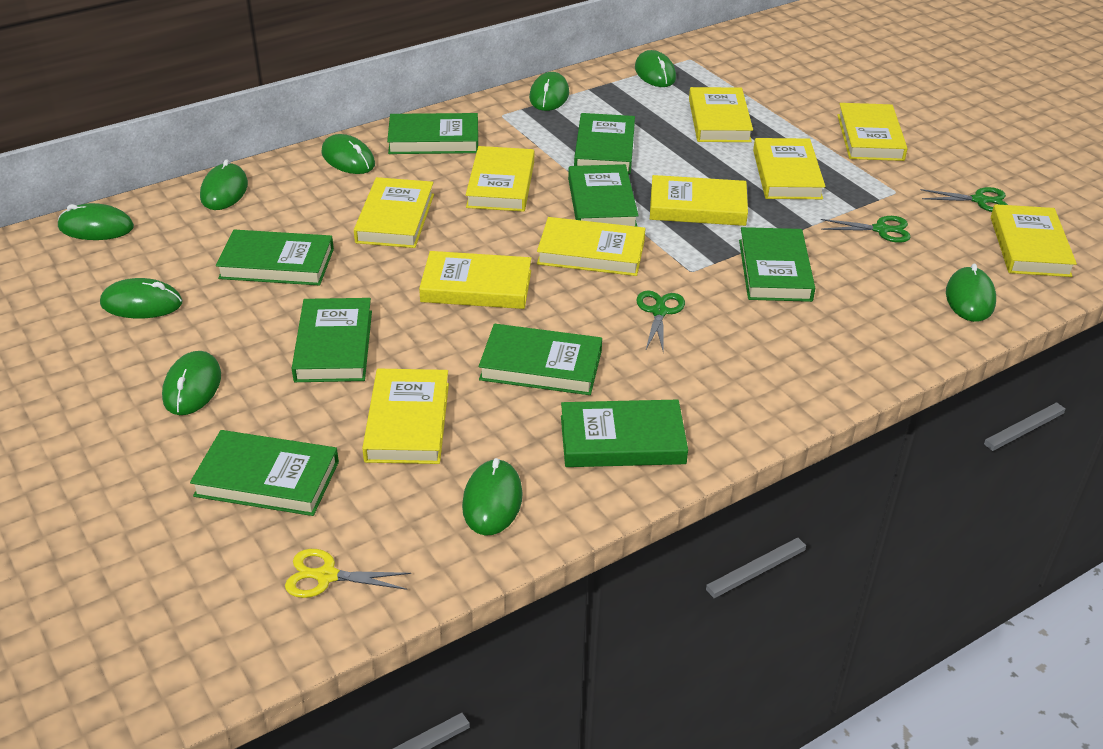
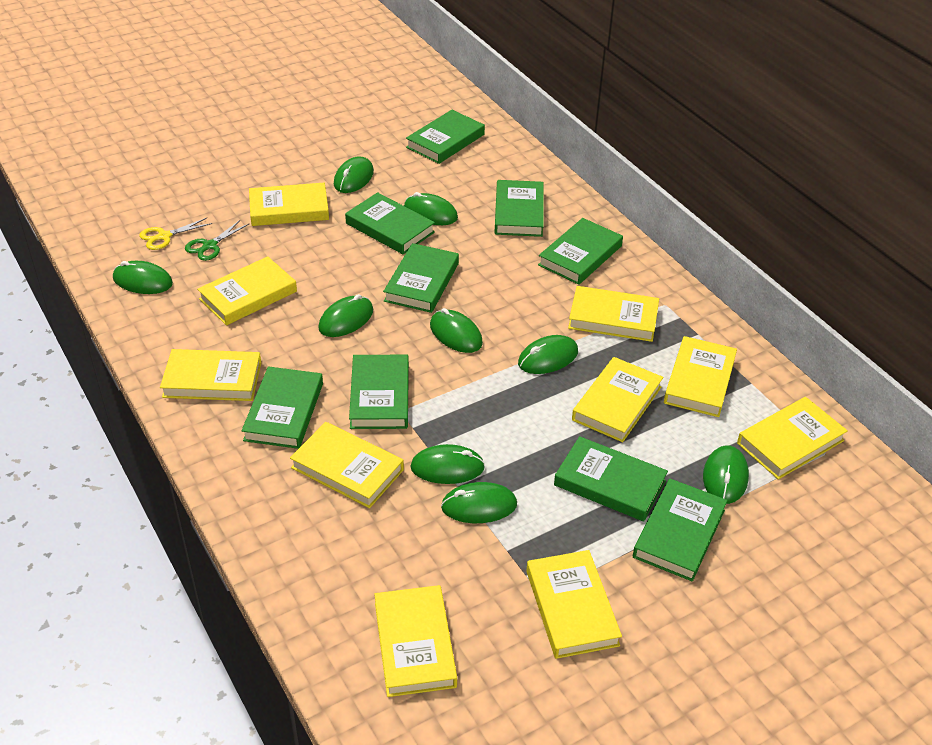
green scissors: 3 -> 1

